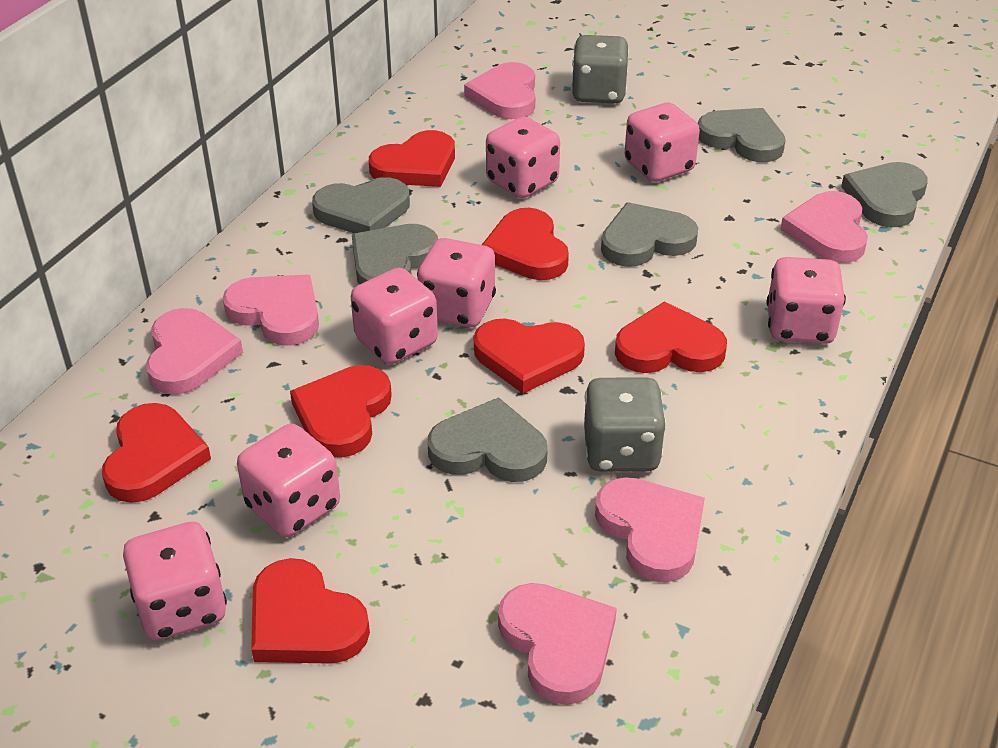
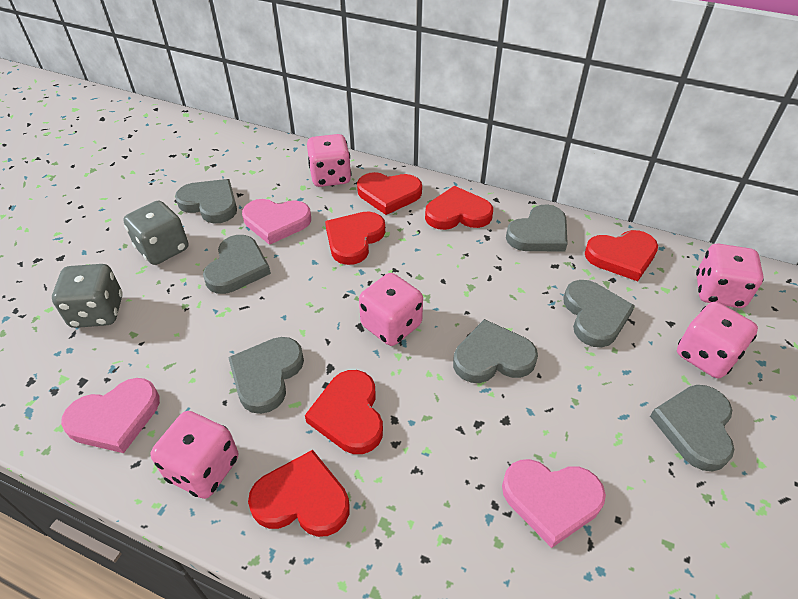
grey heart: 6 -> 7
pink dice: 7 -> 5
pink heart: 6 -> 3
red heart: 7 -> 6

